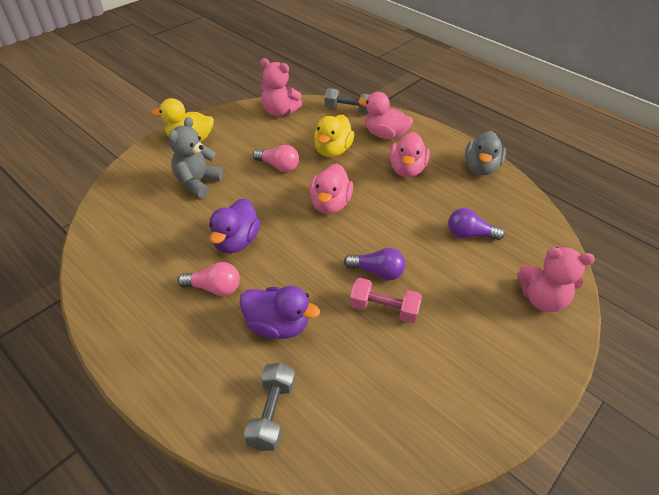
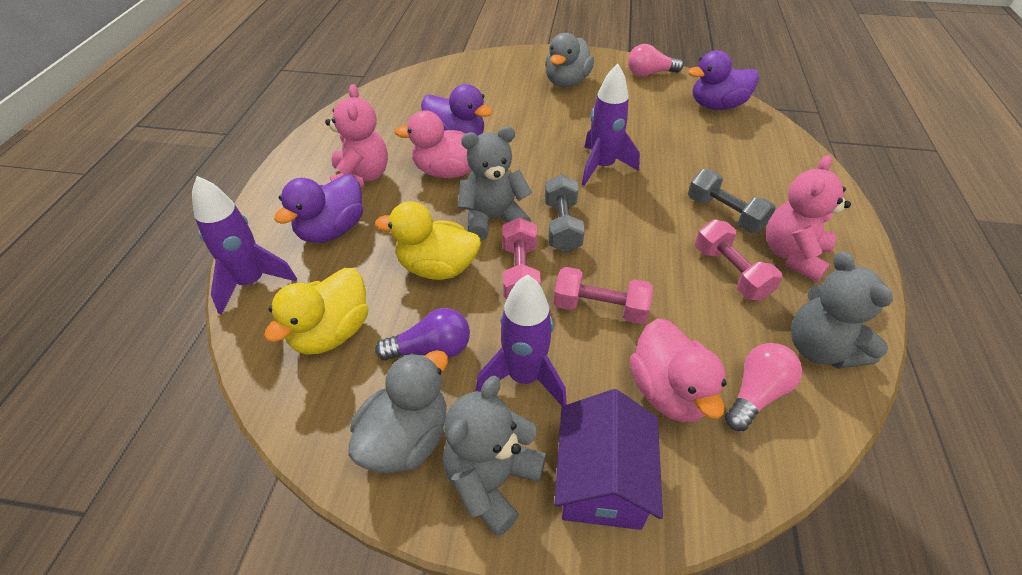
grey duck: 1 -> 2
grey teddy bear: 1 -> 3
pink duck: 3 -> 2
pink dumbbell: 1 -> 3
purple duck: 2 -> 3
purple house: 0 -> 1
purple light bulb: 2 -> 1
purple rocket: 0 -> 3

